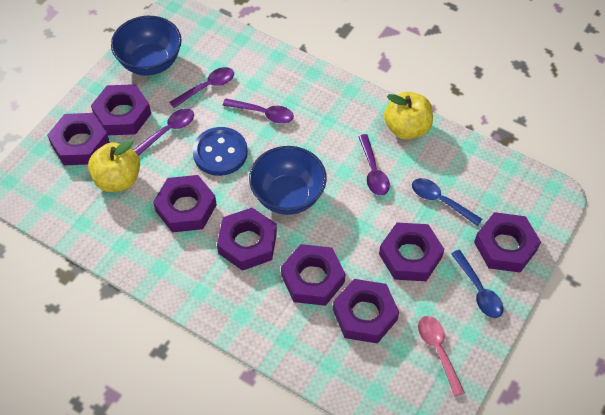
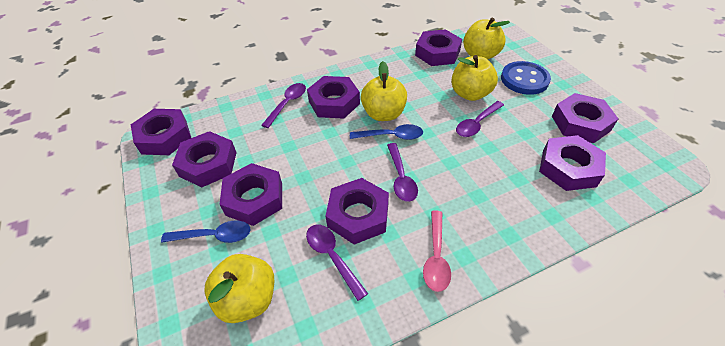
blue bowl: 2 -> 0
yellow apple: 2 -> 4

